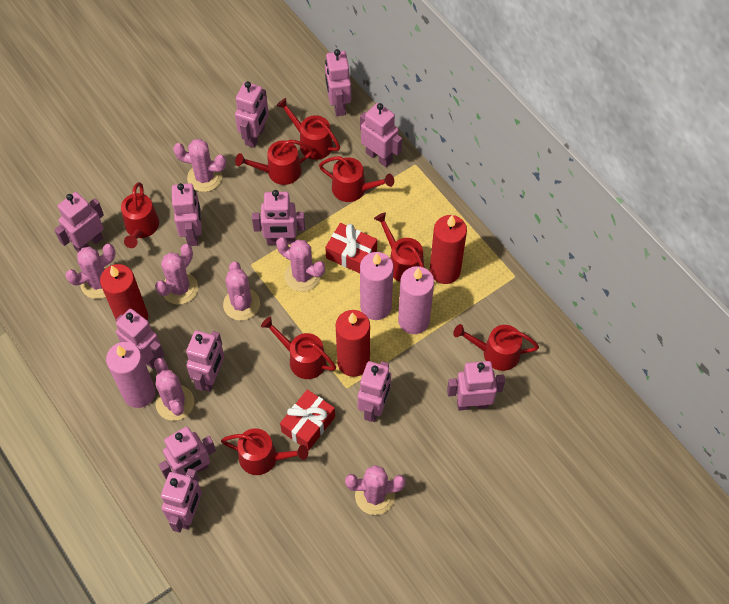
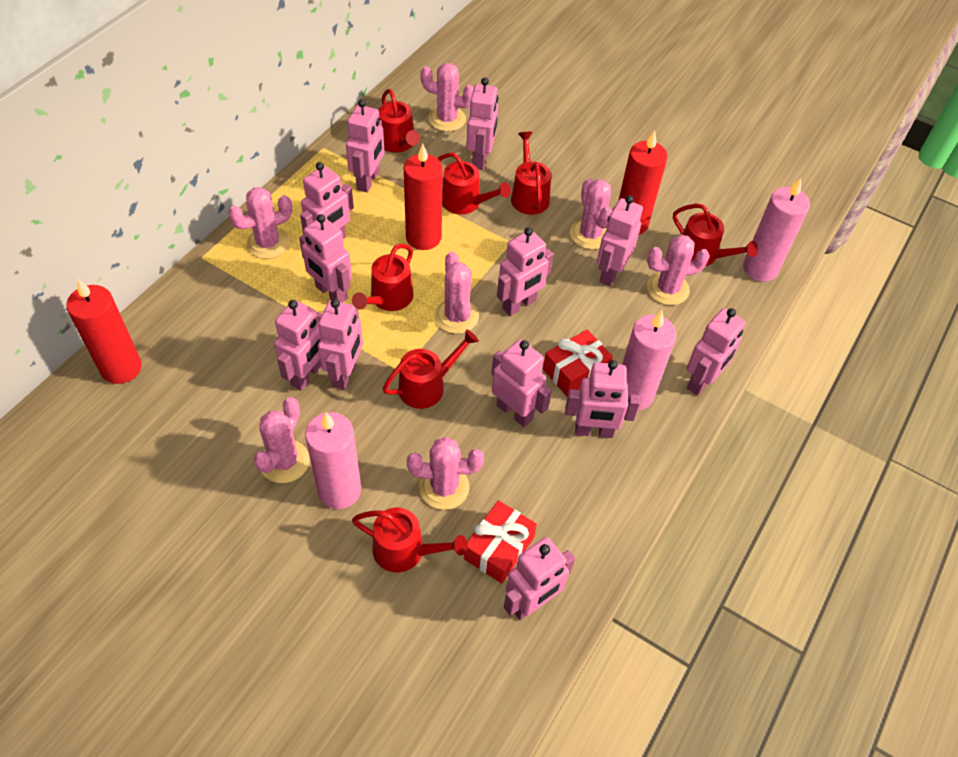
red watering can: 8 -> 7

